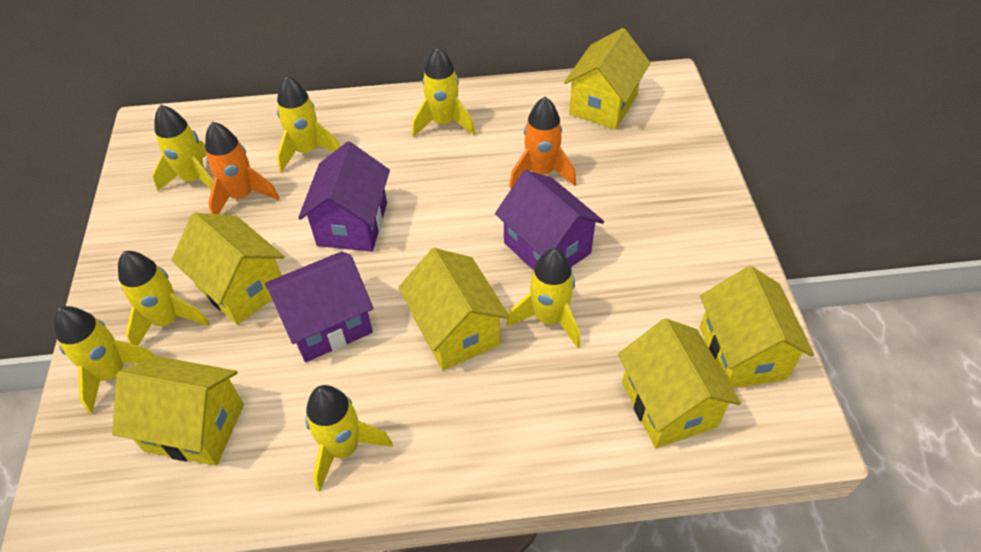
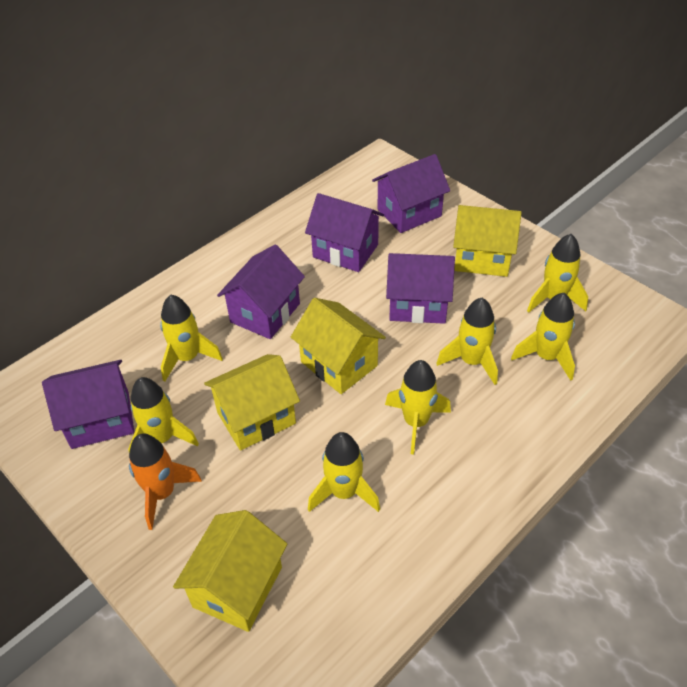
orange rocket: 2 -> 1
purple house: 3 -> 5
yellow house: 6 -> 4

